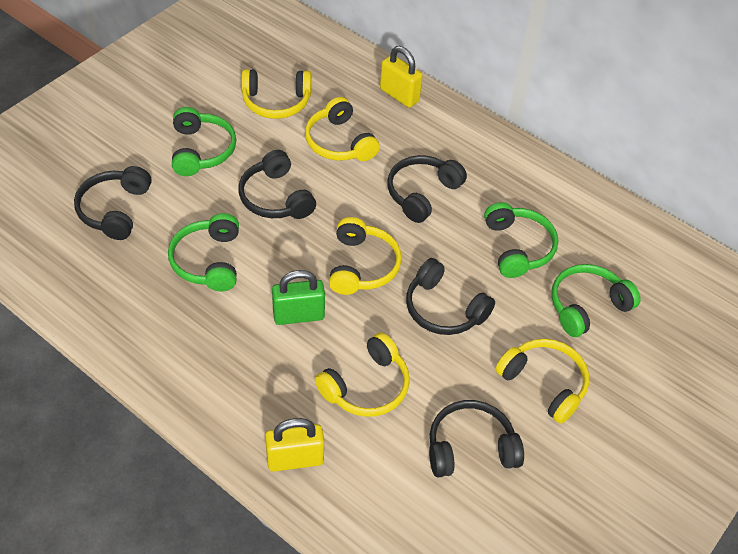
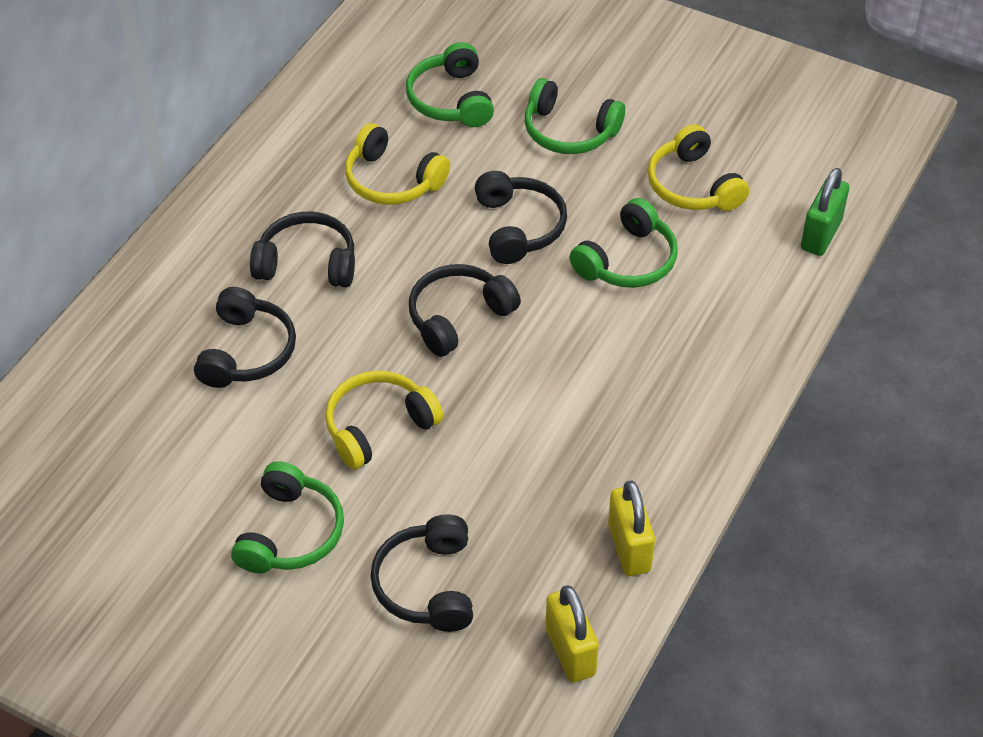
yellow headphones: 5 -> 3

